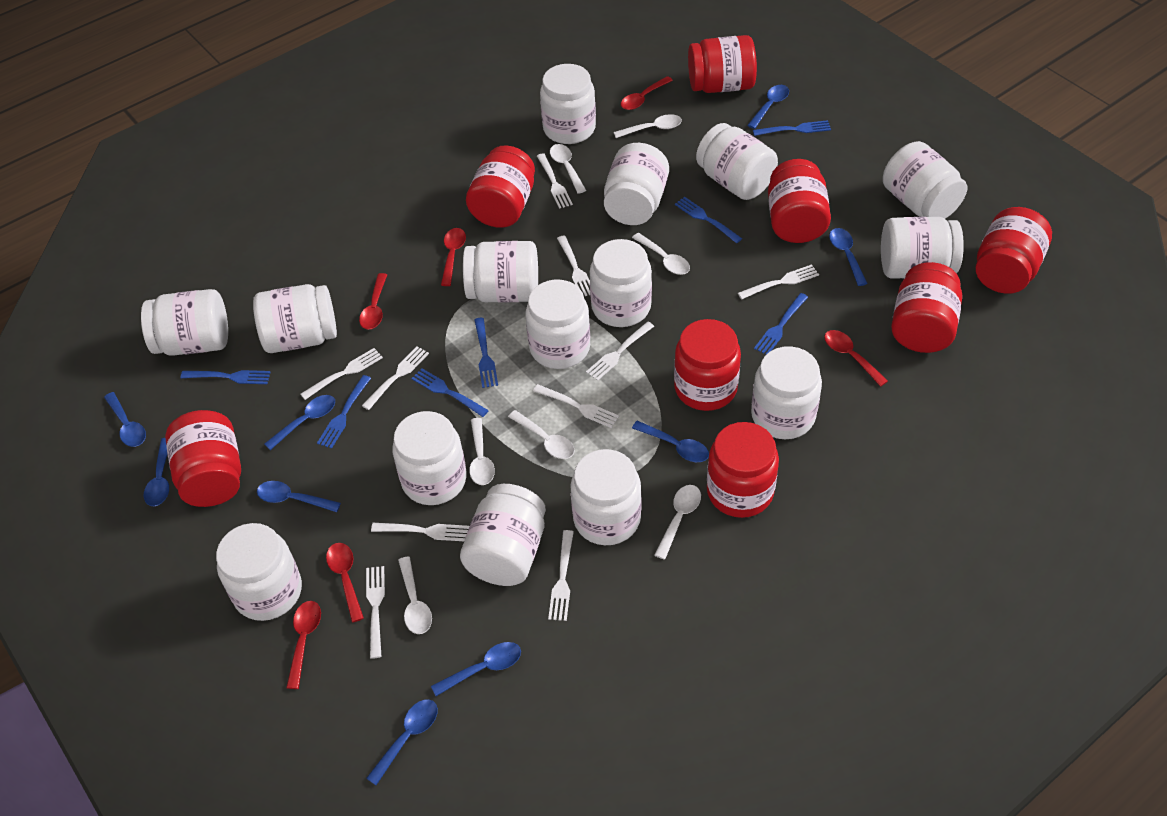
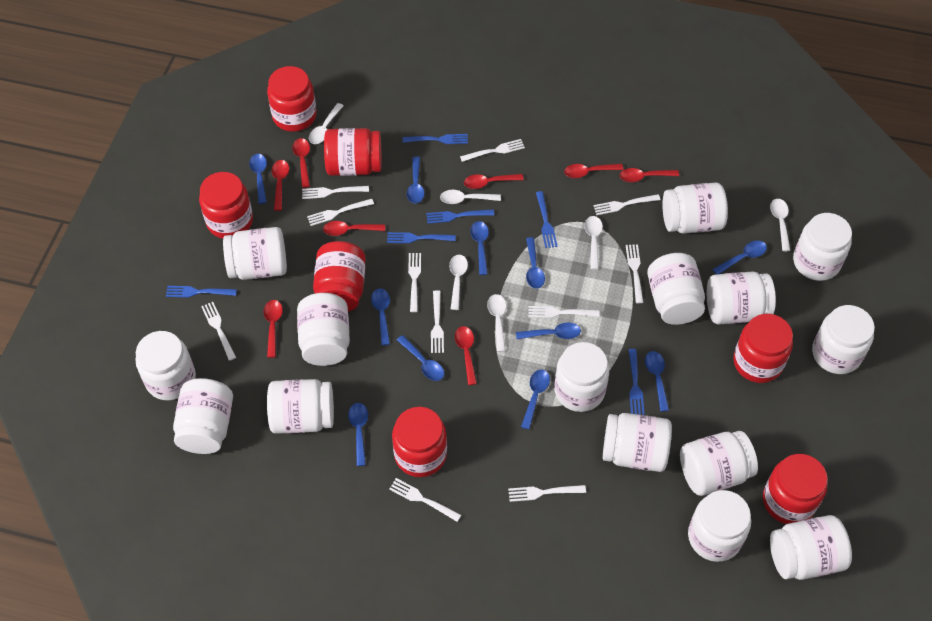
blue fork: 7 -> 6
blue spoon: 9 -> 11
red jar: 8 -> 7
red spoon: 6 -> 8
white fork: 10 -> 11
white spoon: 7 -> 6

